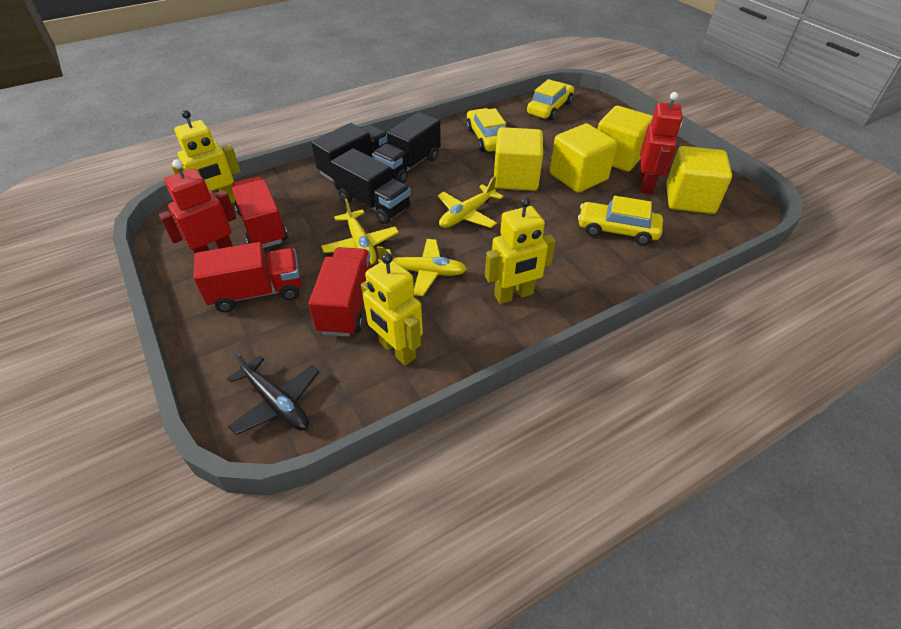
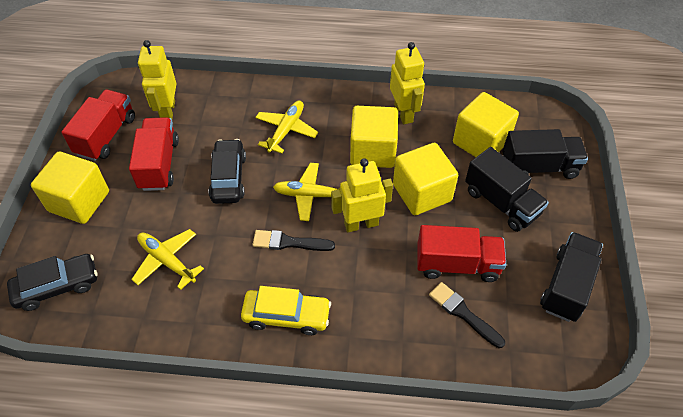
black brush: 0 -> 2
black car: 0 -> 2
black plane: 1 -> 0
red robot: 2 -> 0
yellow car: 3 -> 1

